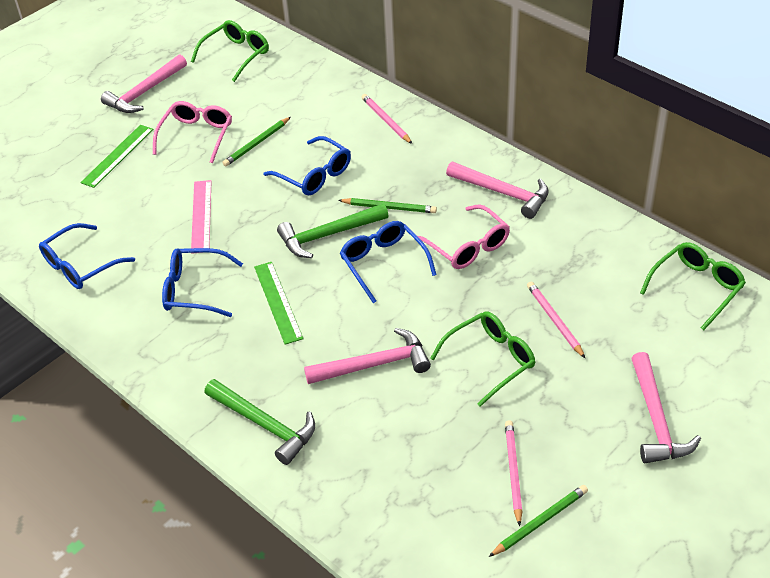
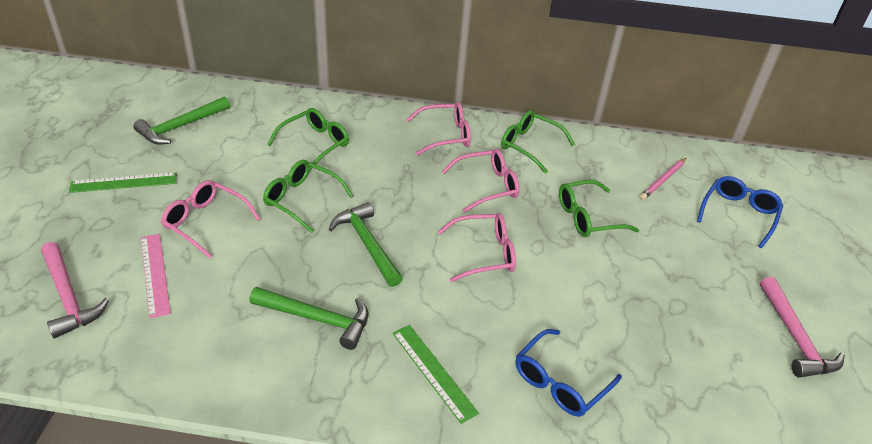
blue glasses: 4 -> 2
green glasses: 3 -> 4
green hammer: 2 -> 3
green pencil: 3 -> 0
pink glasses: 2 -> 4
pink hammer: 4 -> 2
pink pencil: 3 -> 1

